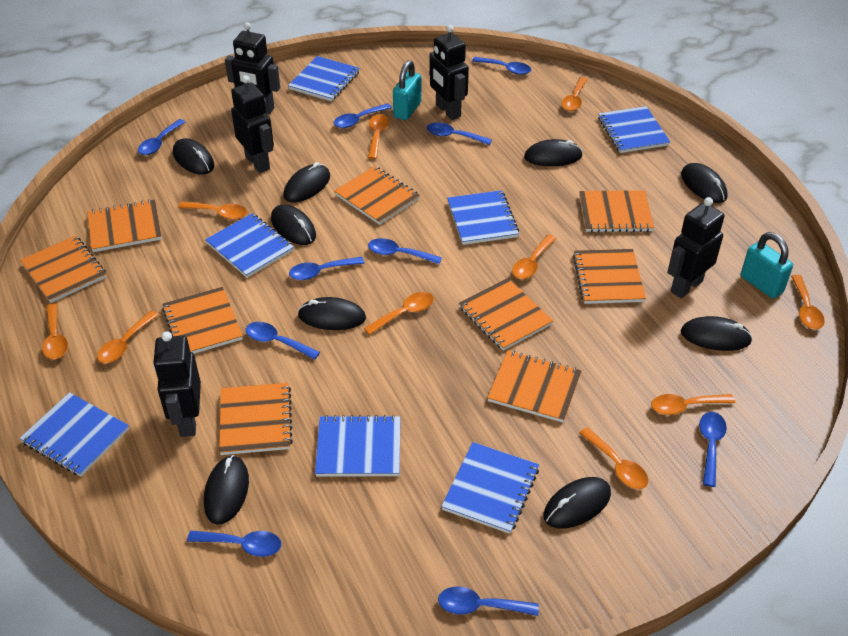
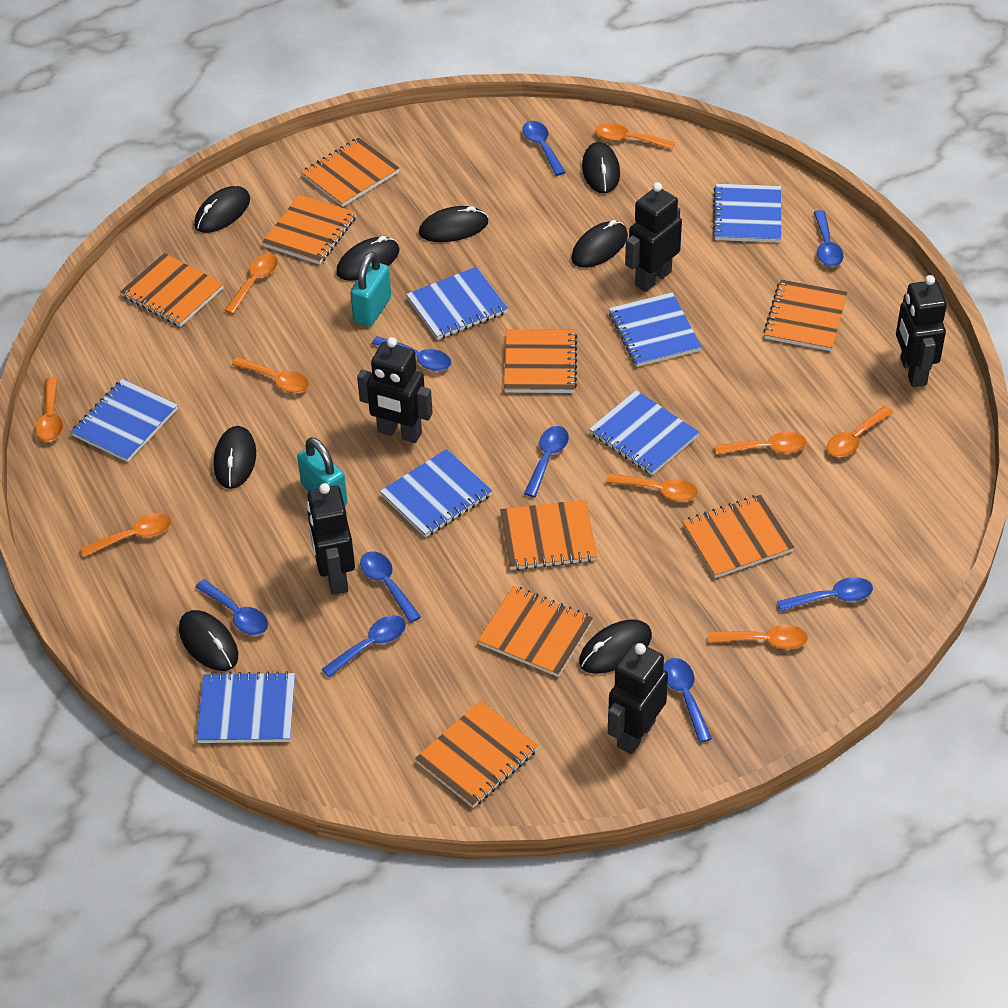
black mouse: 9 -> 8
blue spoon: 10 -> 9
orange spoon: 10 -> 9

